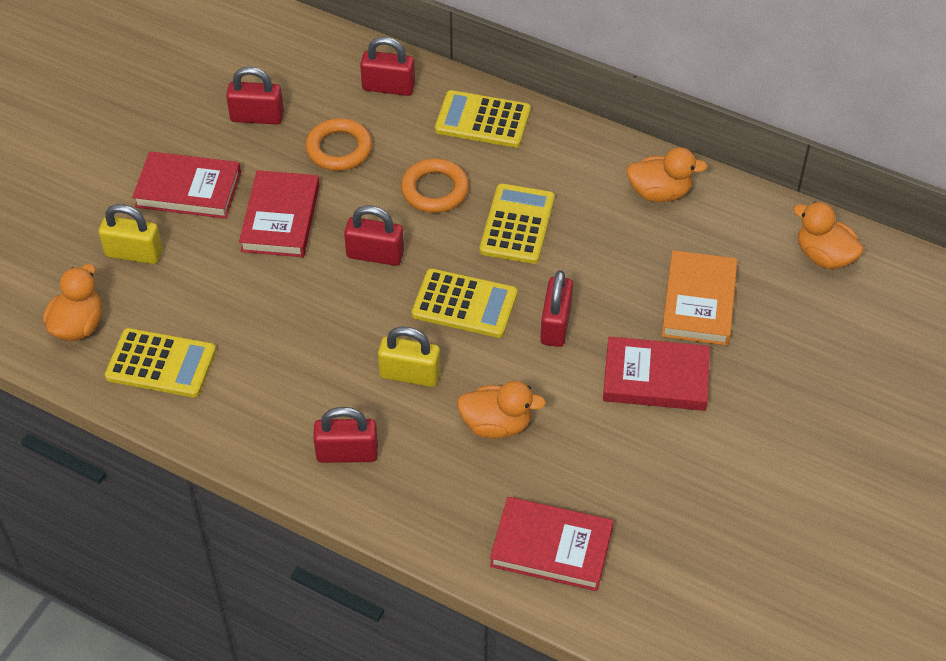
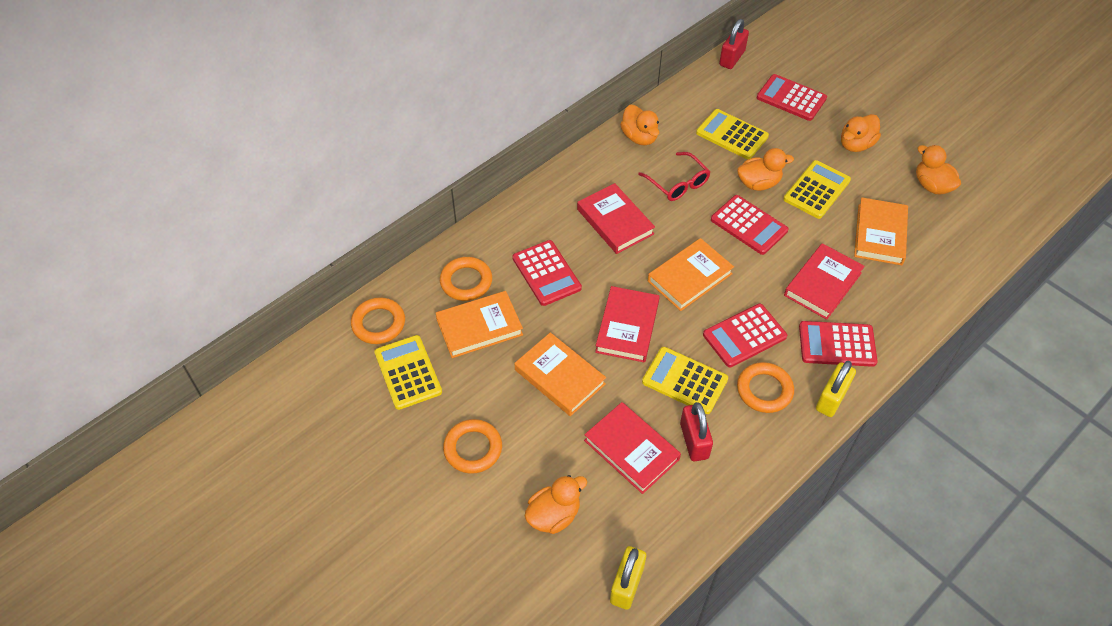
orange book: 1 -> 4
orange duck: 4 -> 5
orange ring: 2 -> 4
red calculator: 0 -> 5
red glasses: 0 -> 1
red padlock: 5 -> 2

